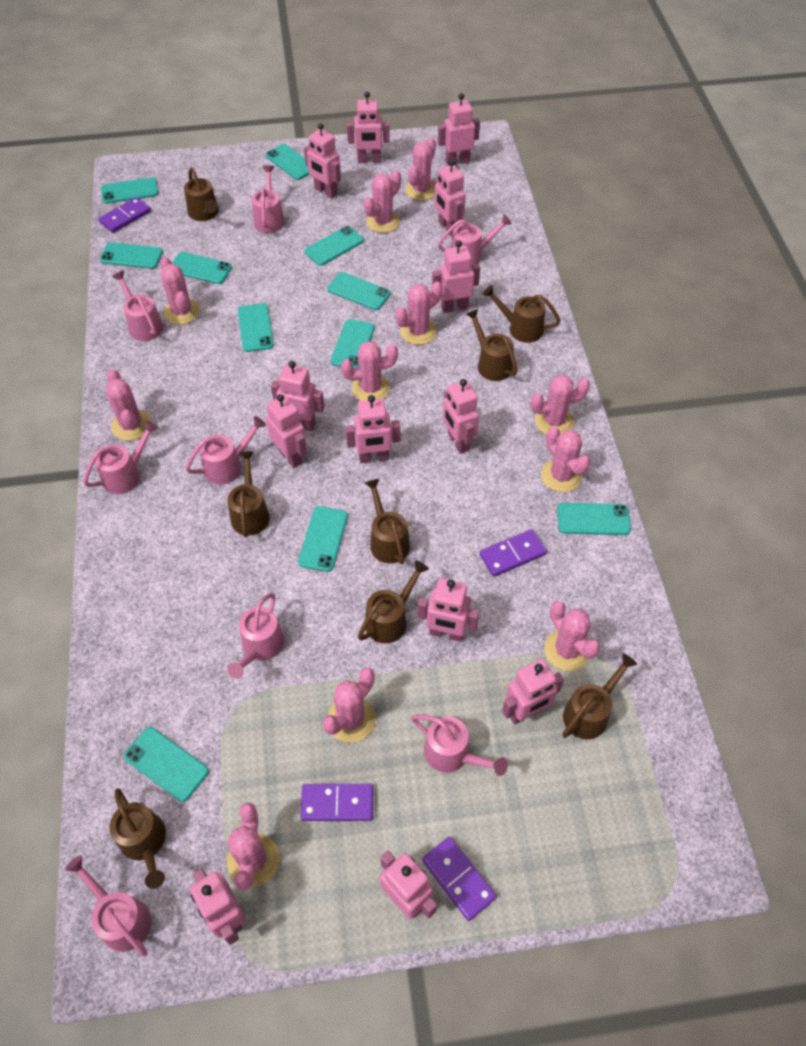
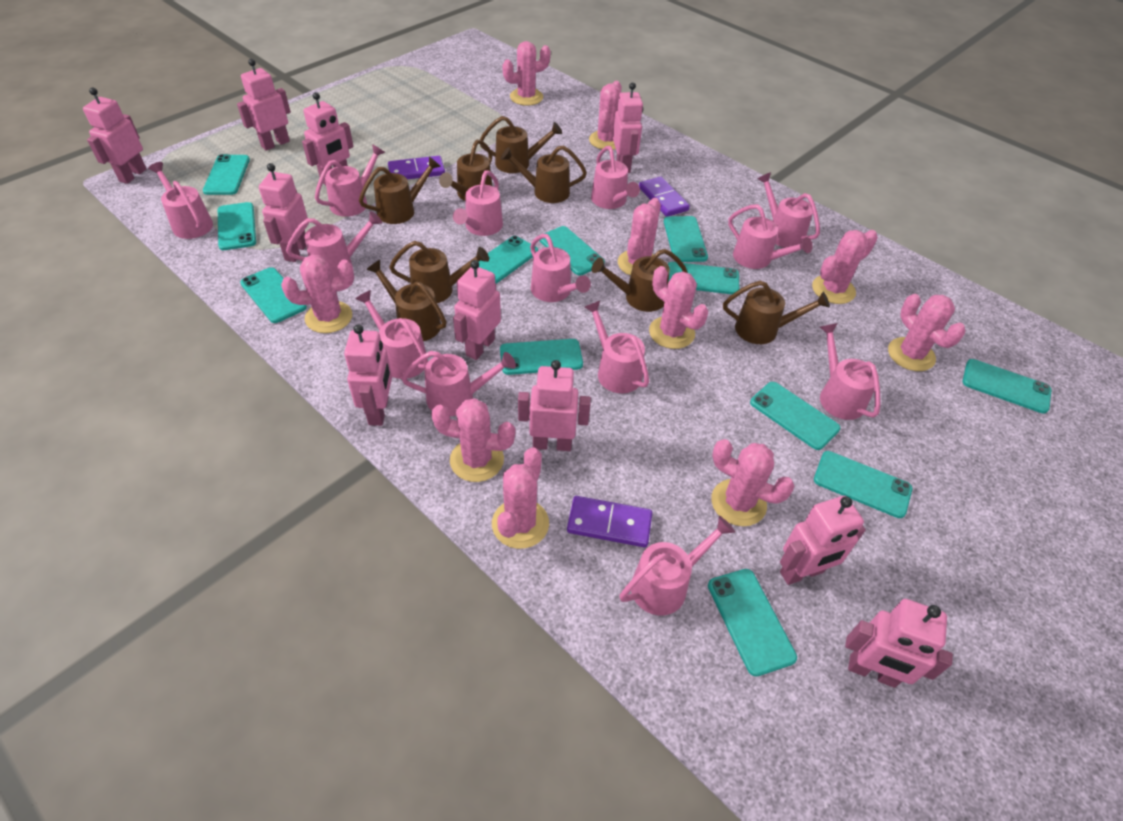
pink cactus: 11 -> 10
pink robot: 13 -> 10
pink watering can: 8 -> 13
purple domino: 4 -> 3
turquoise phone: 11 -> 12

